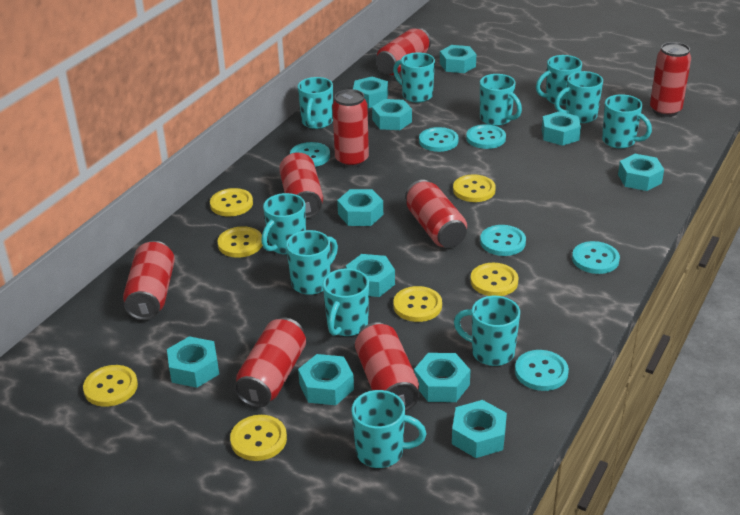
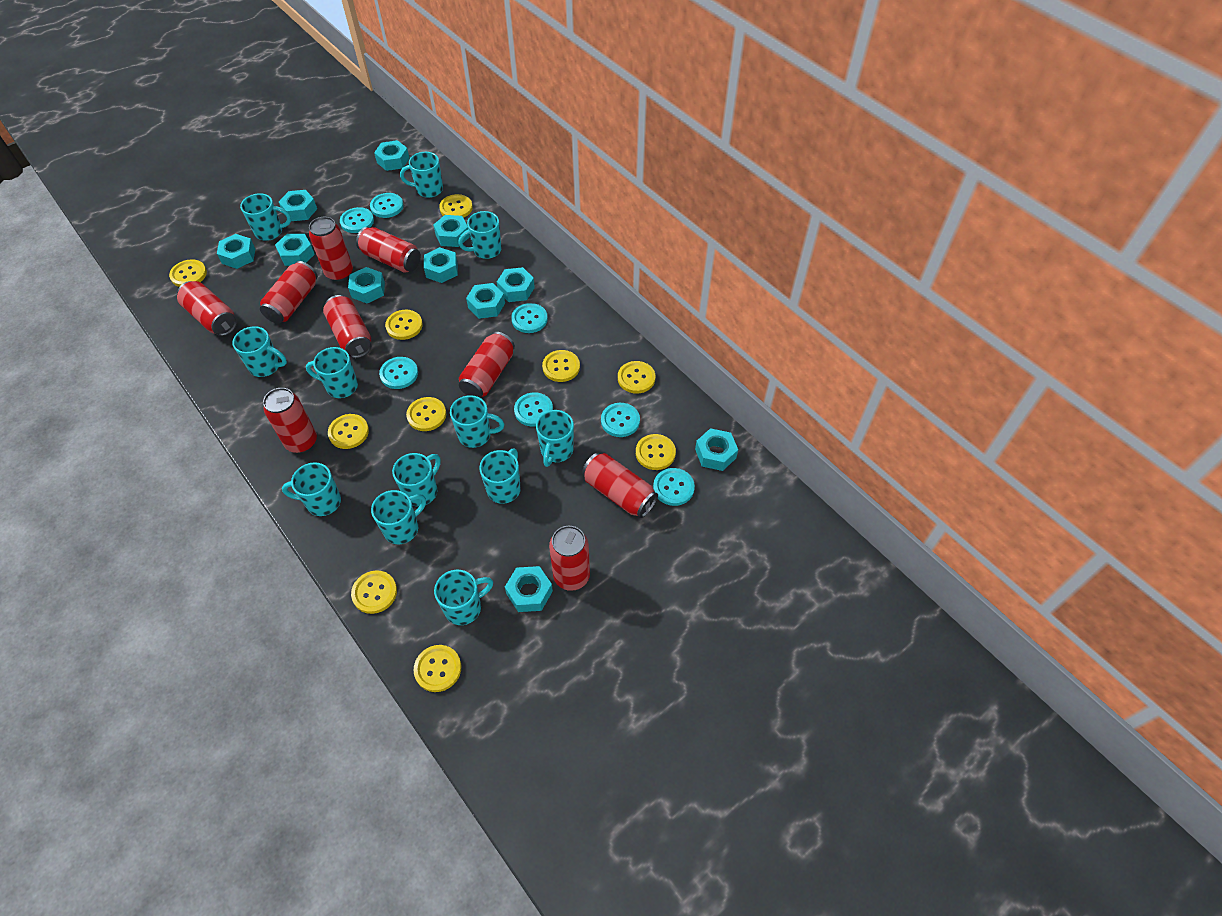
red can: 8 -> 9
turquoise button: 6 -> 7
turquoise mug: 11 -> 12
yellow button: 7 -> 10

